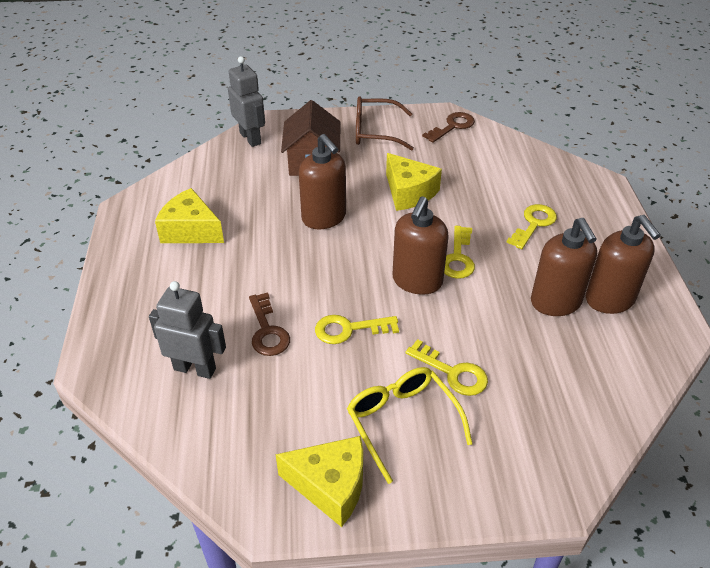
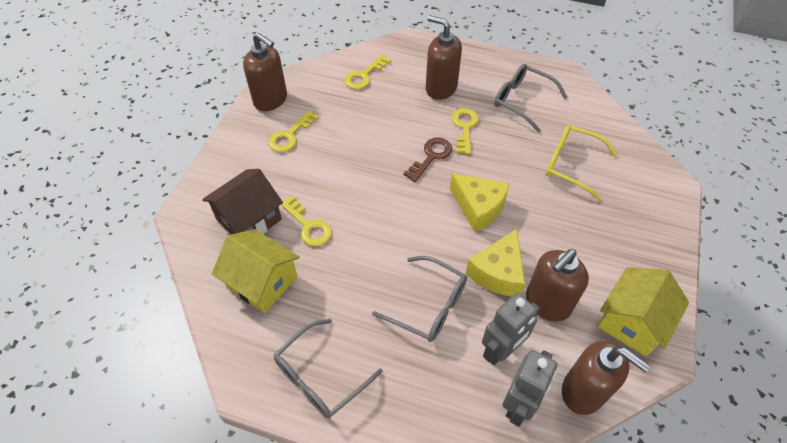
brown glasses: 1 -> 0
brown key: 2 -> 1
grey glasses: 0 -> 3
yellow cheese: 3 -> 2
yellow house: 0 -> 2

